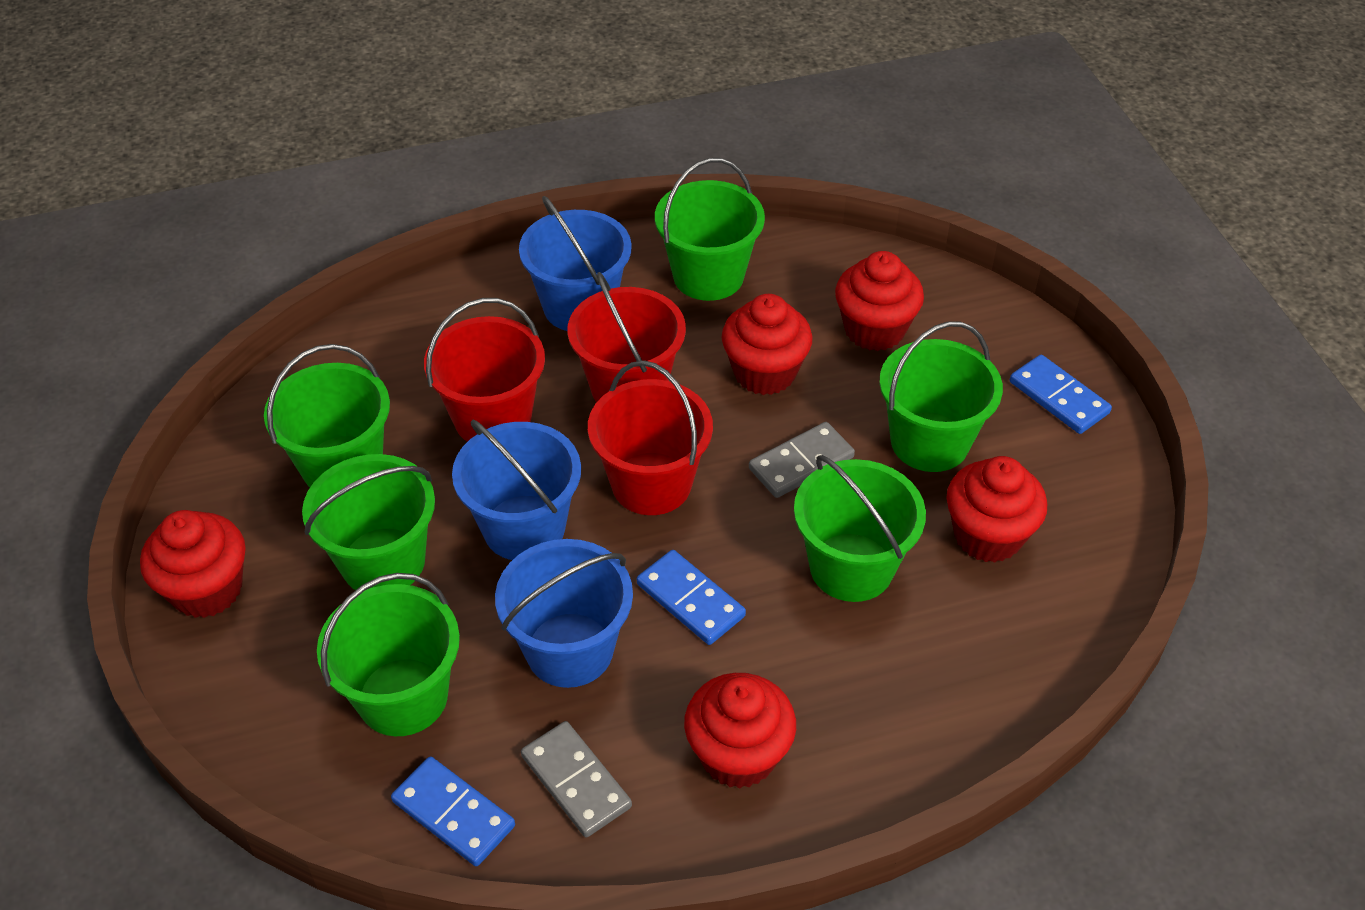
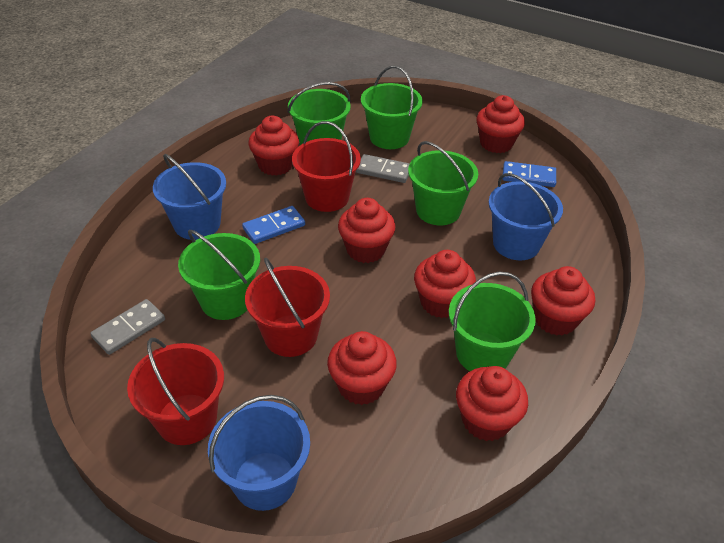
blue domino: 3 -> 2
green bucket: 6 -> 5
red cupcake: 5 -> 7

